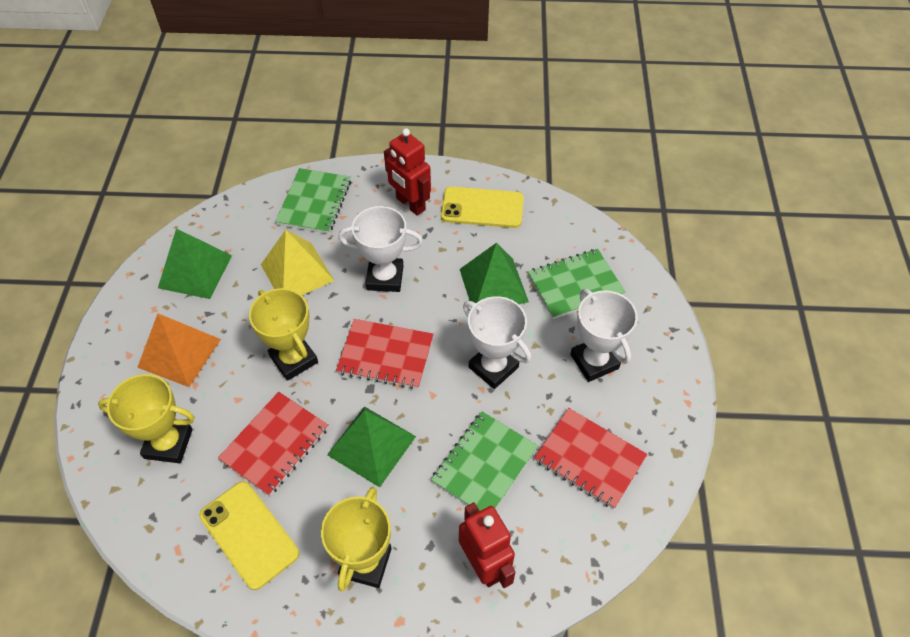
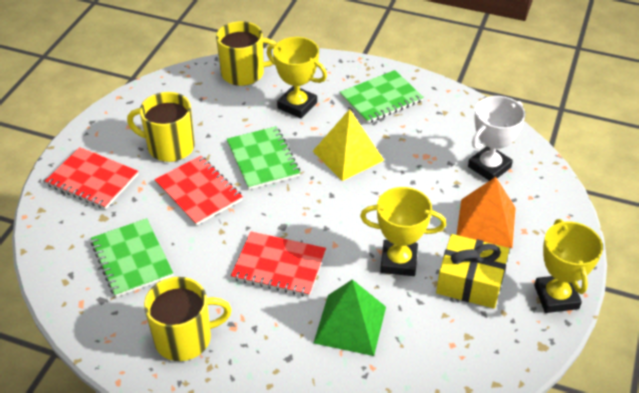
green pyramid: 3 -> 1
red robot: 2 -> 0
white trophy: 3 -> 1
yellow gift: 0 -> 1
yellow mug: 0 -> 3
yellow phone: 2 -> 0

